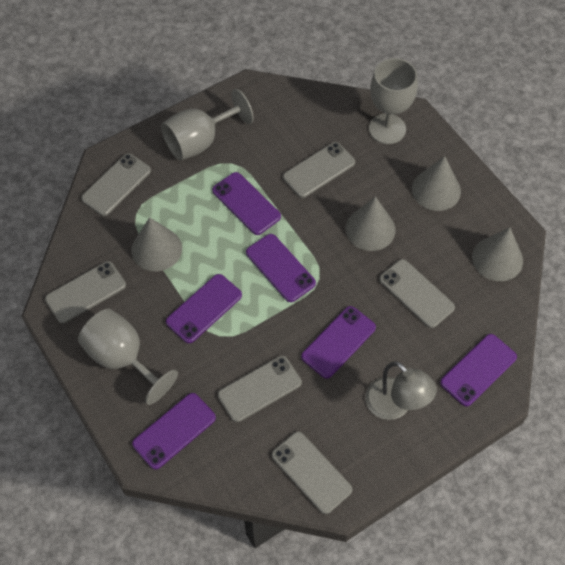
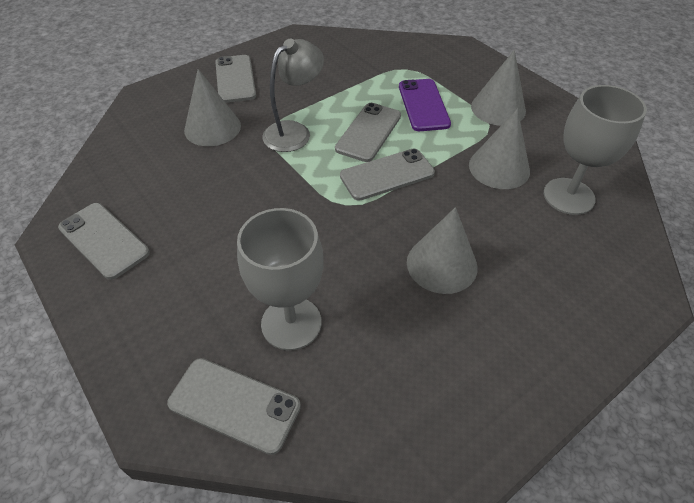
grey goblet: 3 -> 2
grey phone: 6 -> 5
purple phone: 6 -> 1

